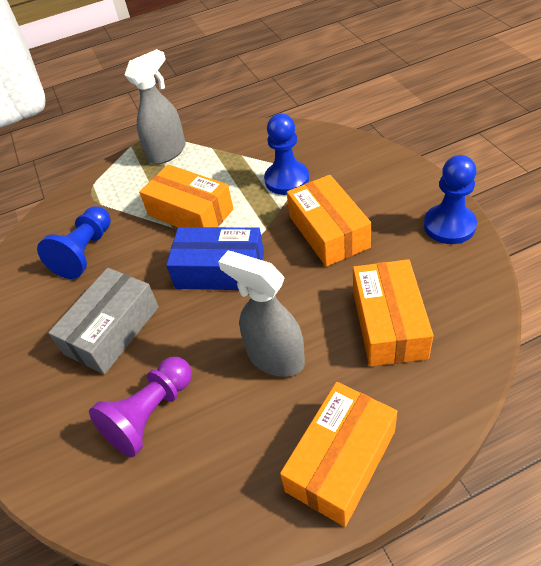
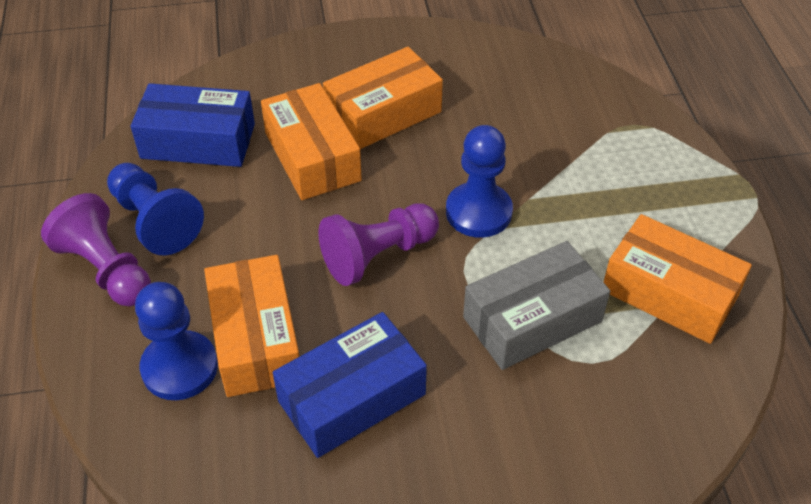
blue box: 1 -> 2
grey spray bottle: 2 -> 0
purple pawn: 1 -> 2

